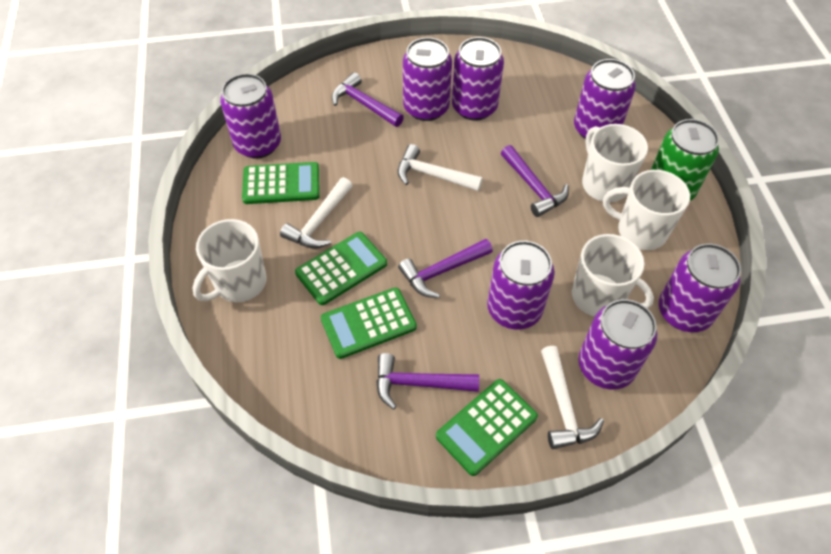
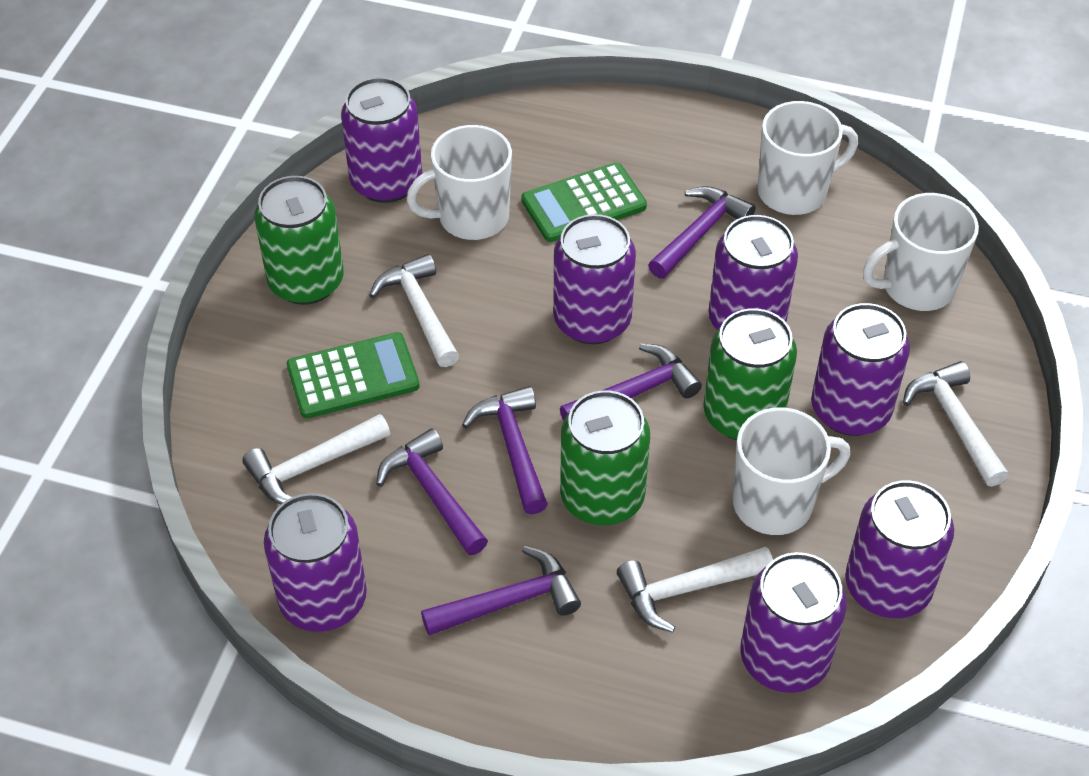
green calculator: 4 -> 2
green can: 1 -> 3
purple hammer: 4 -> 5
white hammer: 3 -> 4

